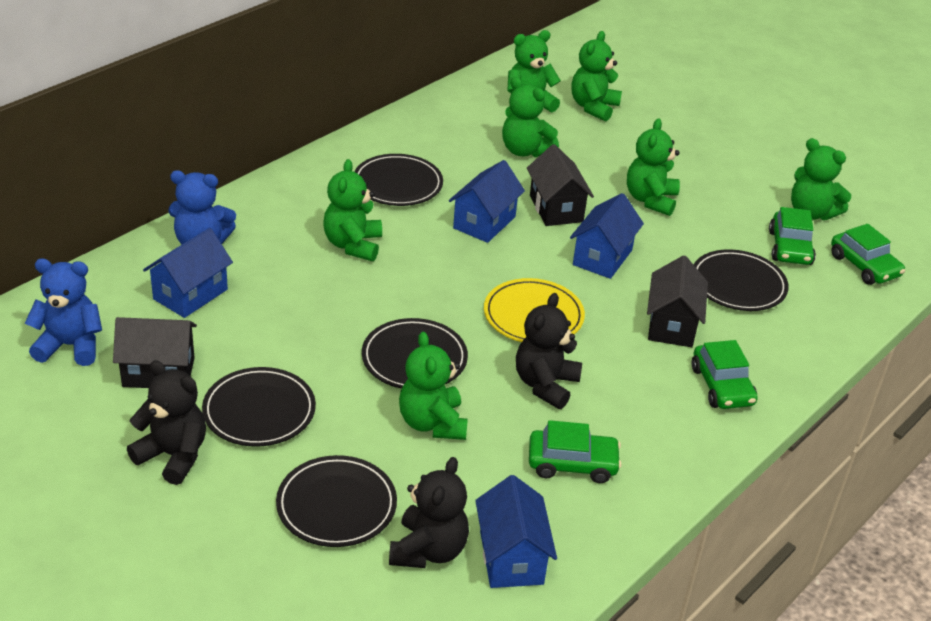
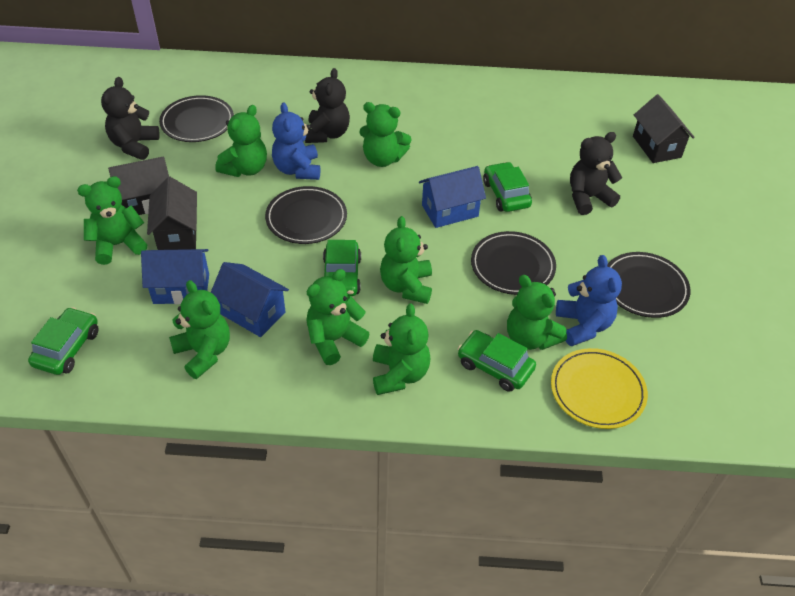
black plate: 5 -> 4
blue house: 4 -> 3
green teddy bear: 7 -> 8

